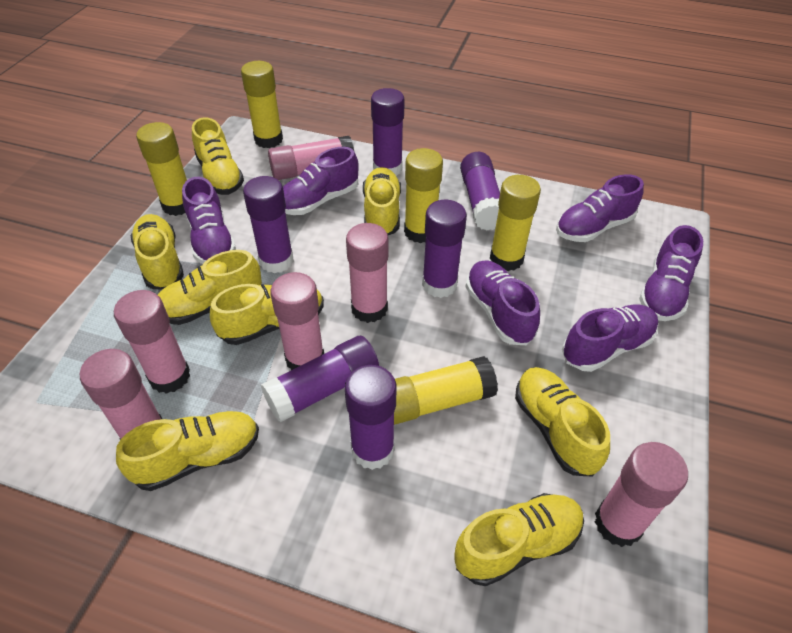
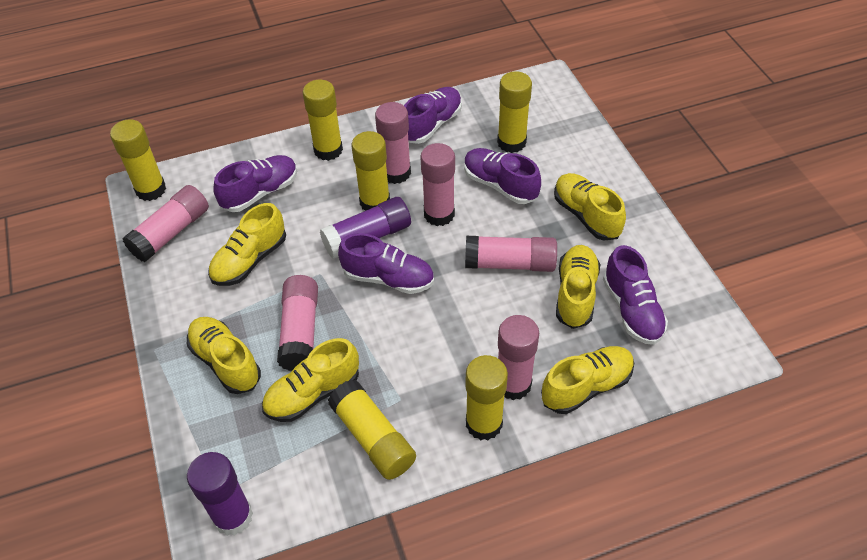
purple glue stick: 6 -> 2
purple shoe: 6 -> 5
yellow glue stick: 5 -> 6
yellow shoe: 8 -> 6

